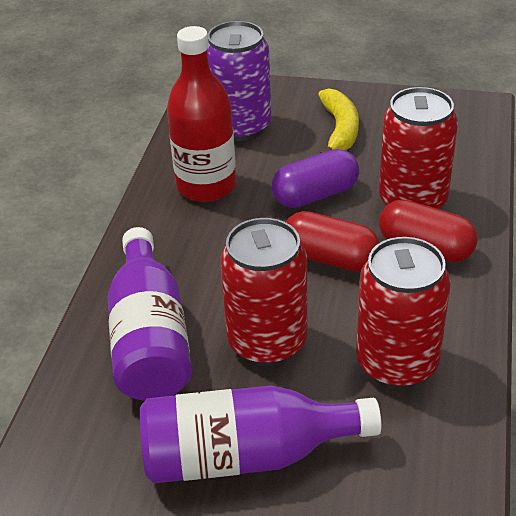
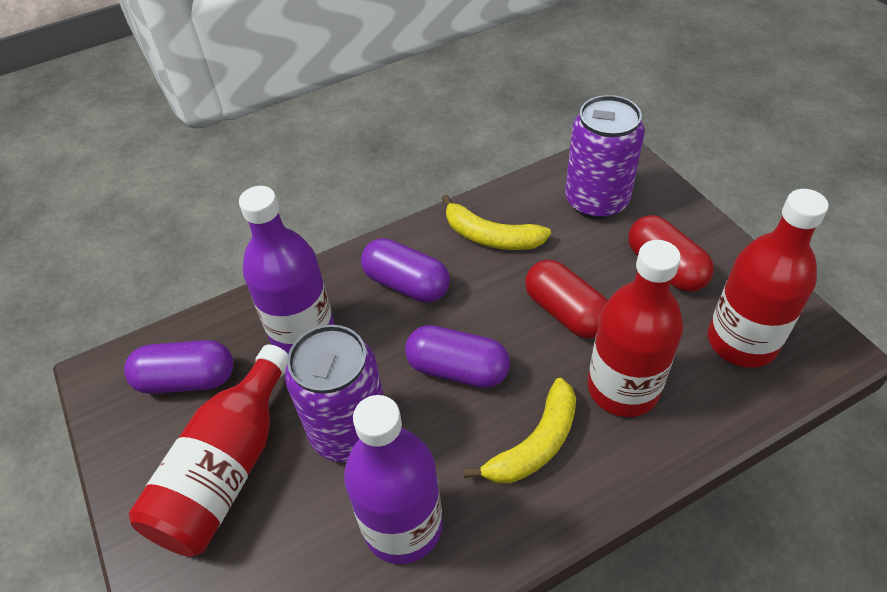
purple can: 1 -> 2
purple capsule: 1 -> 3
red bottle: 1 -> 3
red can: 3 -> 0
yellow banana: 1 -> 2

